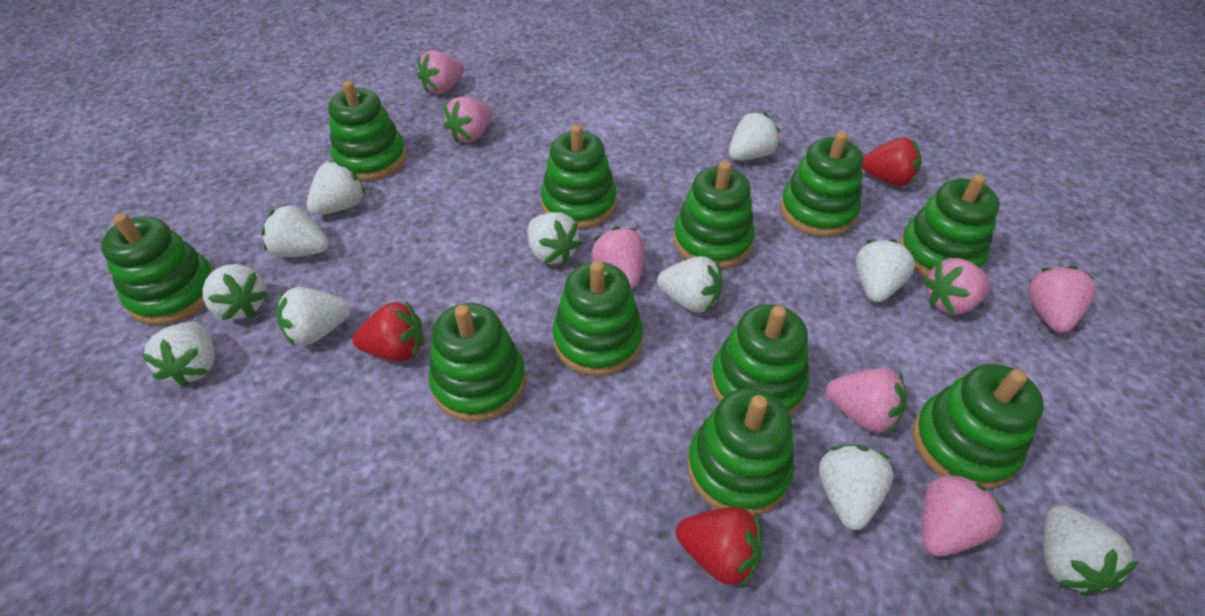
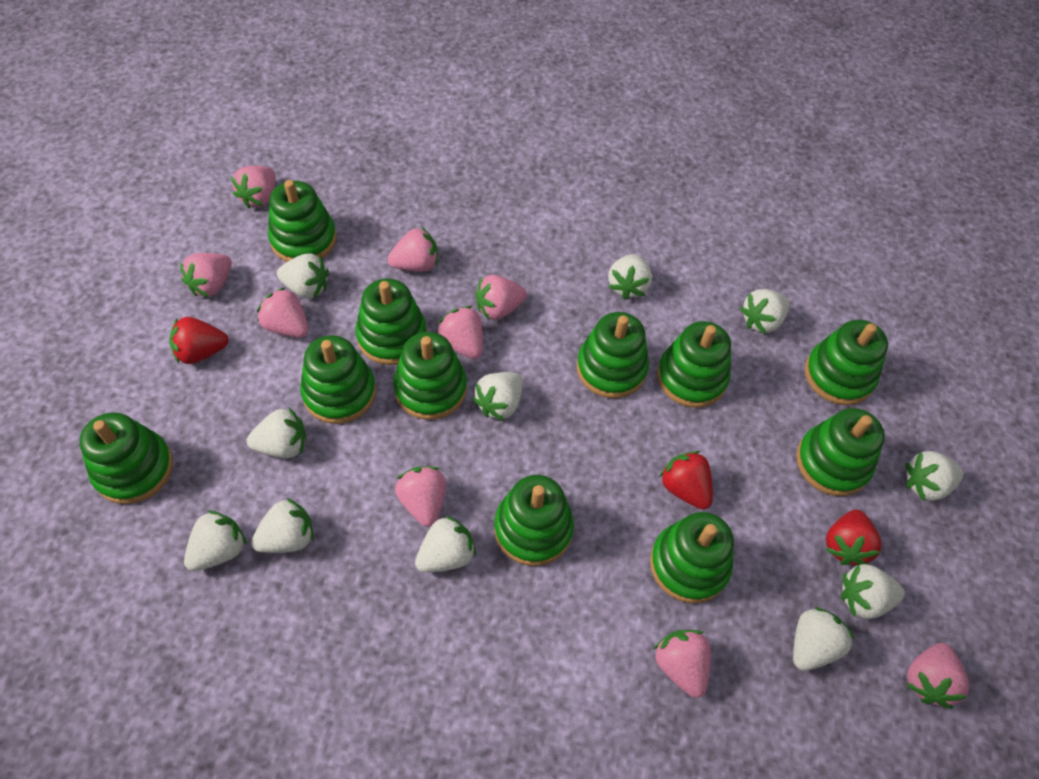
pink strawberry: 7 -> 9

